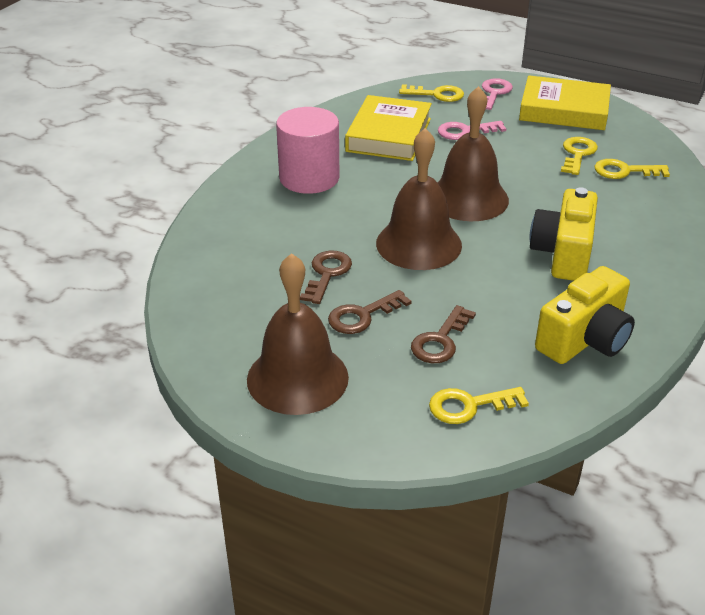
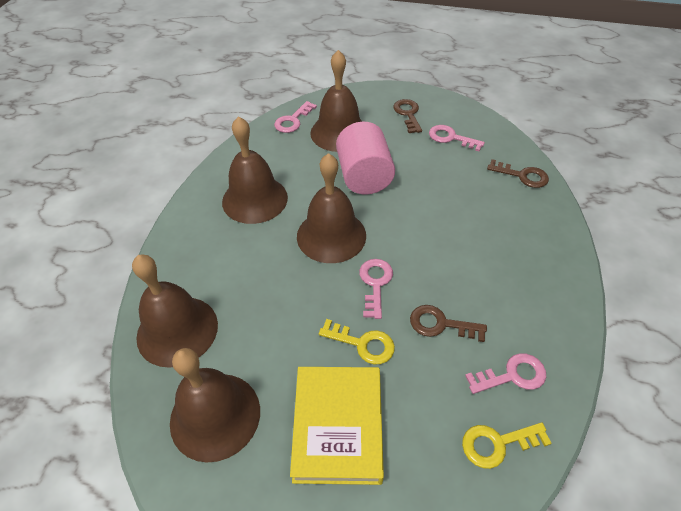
brown bell: 3 -> 5
pink key: 2 -> 4
yellow book: 2 -> 1
yellow camera: 2 -> 0
yellow key: 4 -> 2

